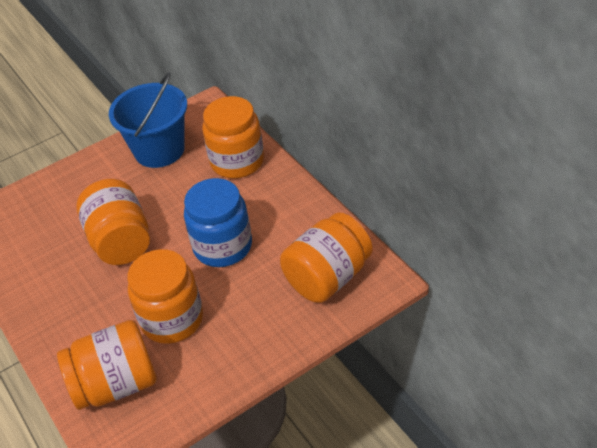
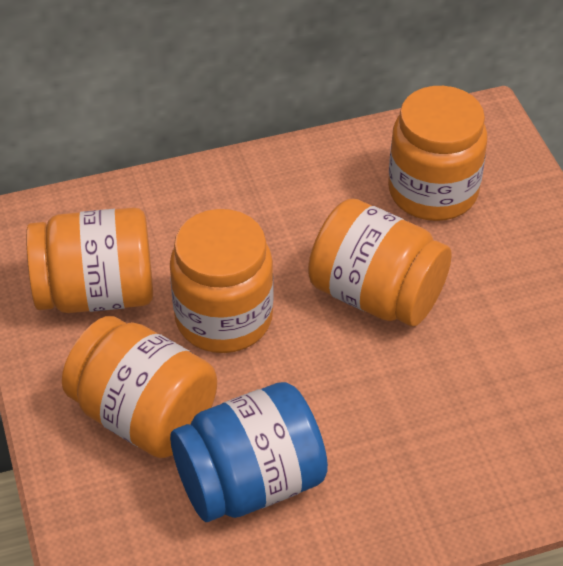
blue bucket: 1 -> 0

